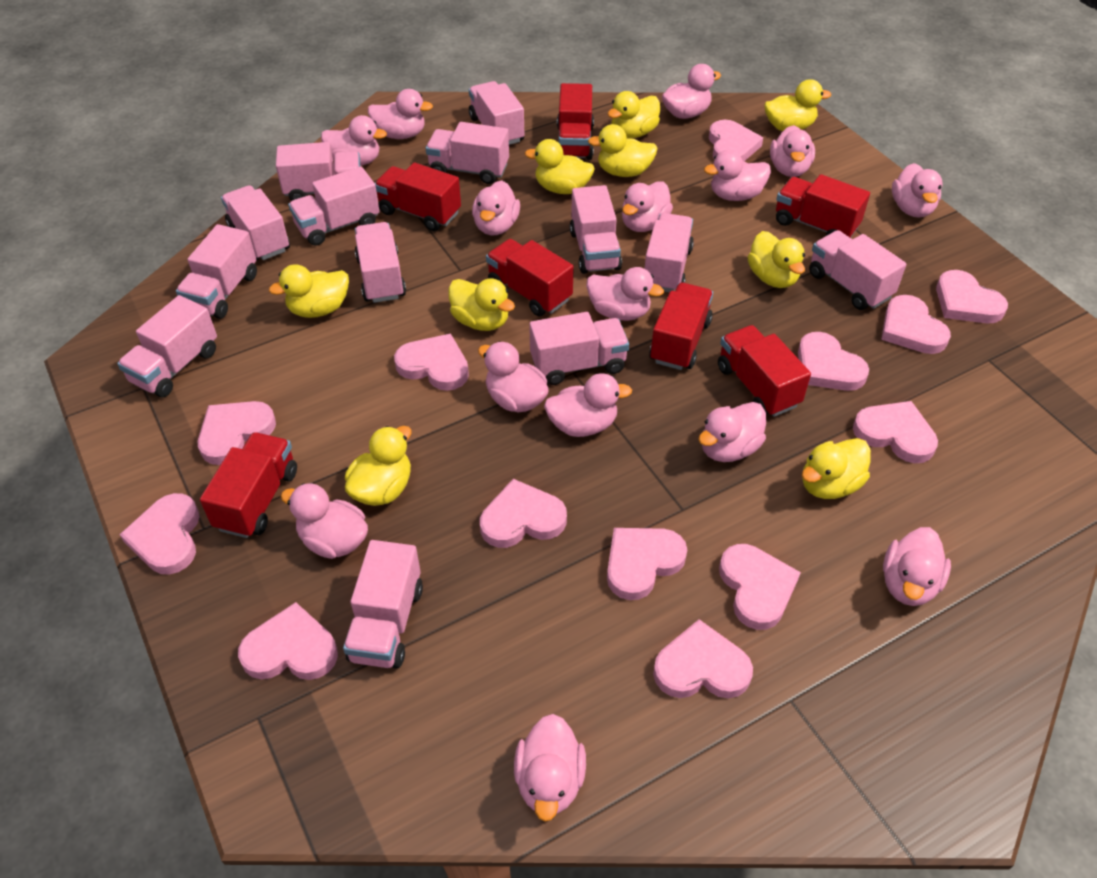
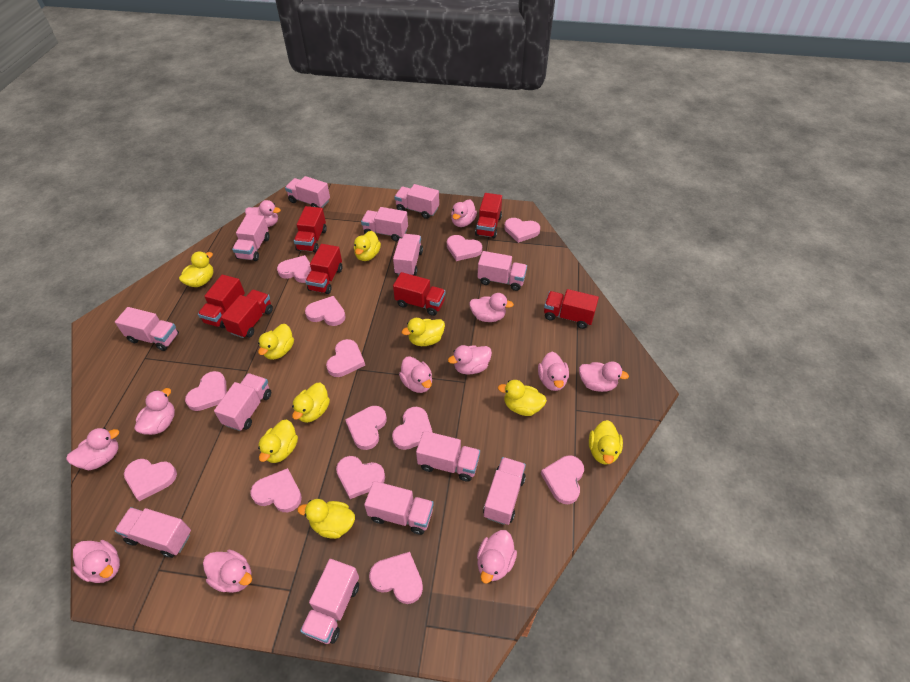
pink duck: 15 -> 12

